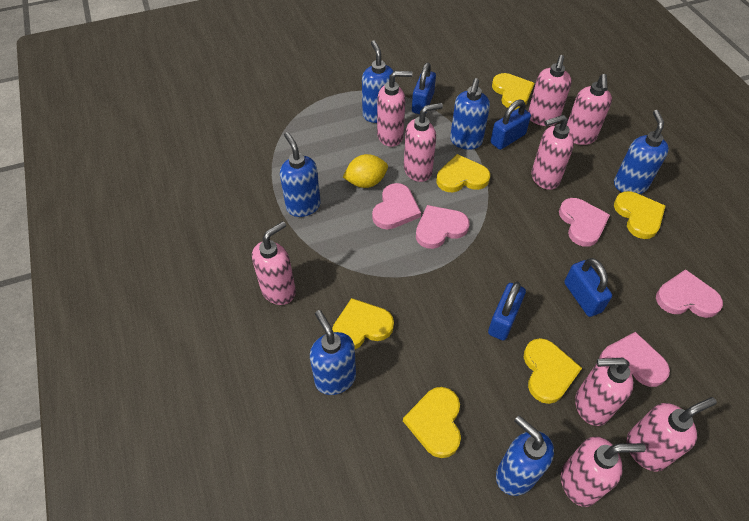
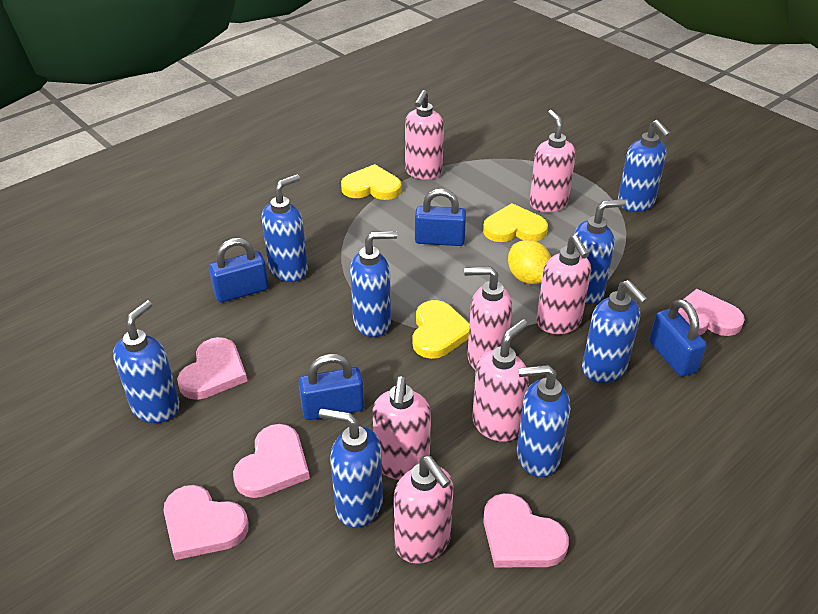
blue soap dispenser: 6 -> 8
pink soap dispenser: 9 -> 7
yellow heart: 6 -> 3

